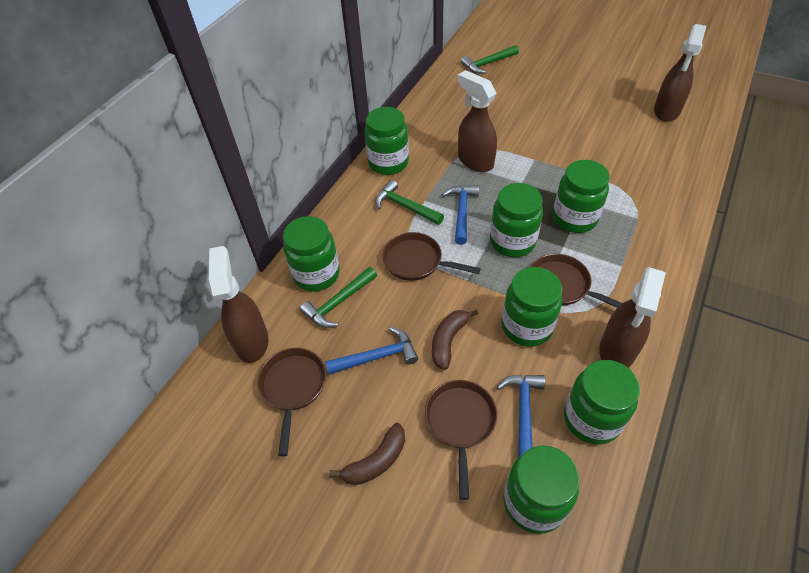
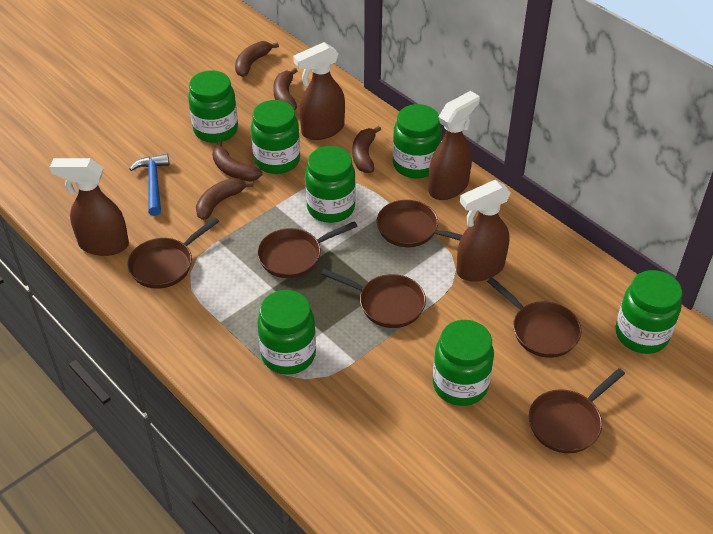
blue hammer: 3 -> 1
brown banana: 2 -> 5
brown pan: 4 -> 6
green hammer: 3 -> 0

